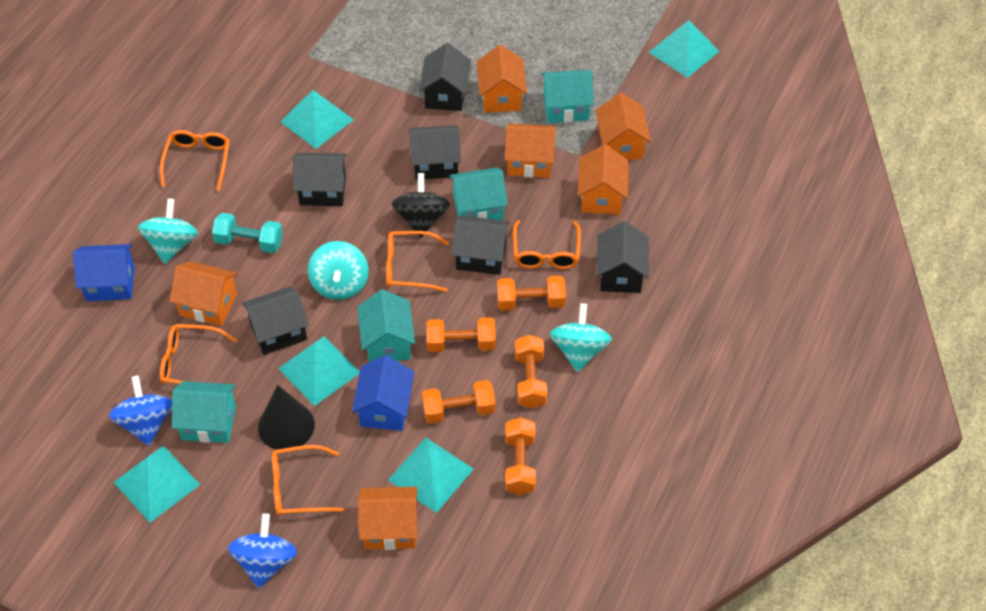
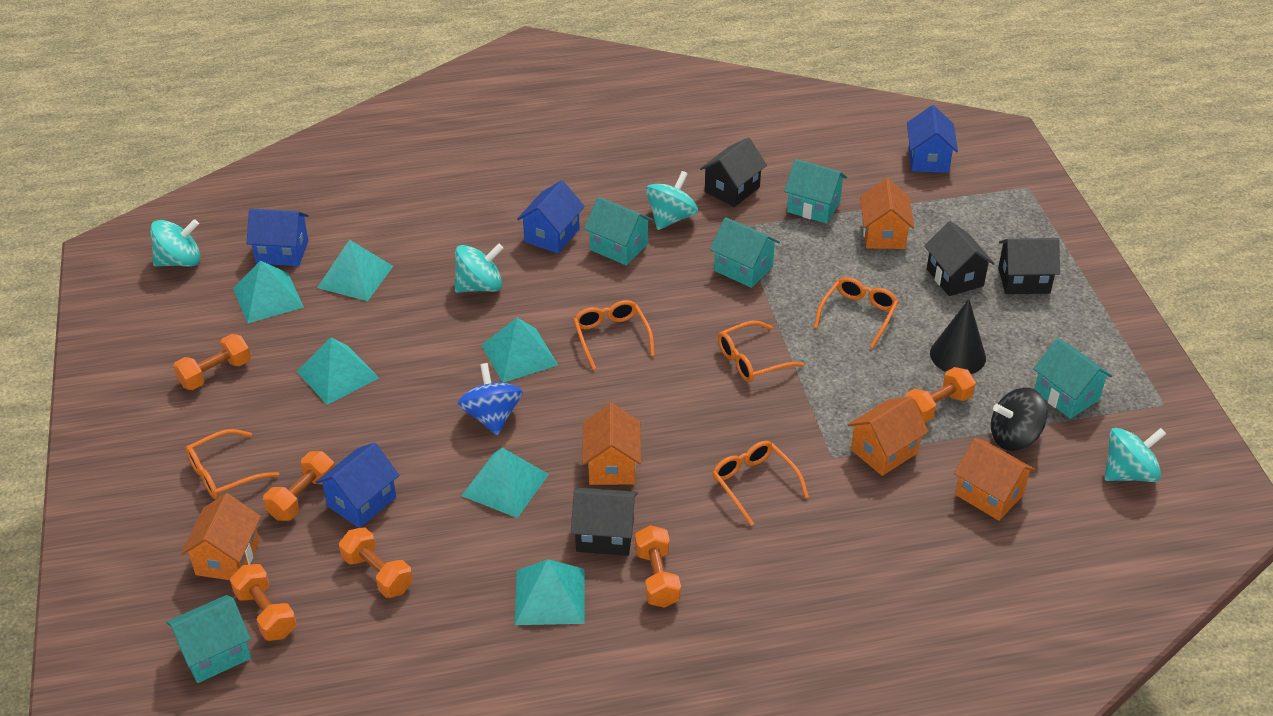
black house: 6 -> 4
blue house: 2 -> 4
blue spinning top: 2 -> 1
orange dumbbell: 5 -> 6
orange house: 6 -> 5
turquoise dumbbell: 1 -> 0
turquoise house: 4 -> 5
turquoise pyramid: 5 -> 6
turquoise spinning top: 3 -> 4

